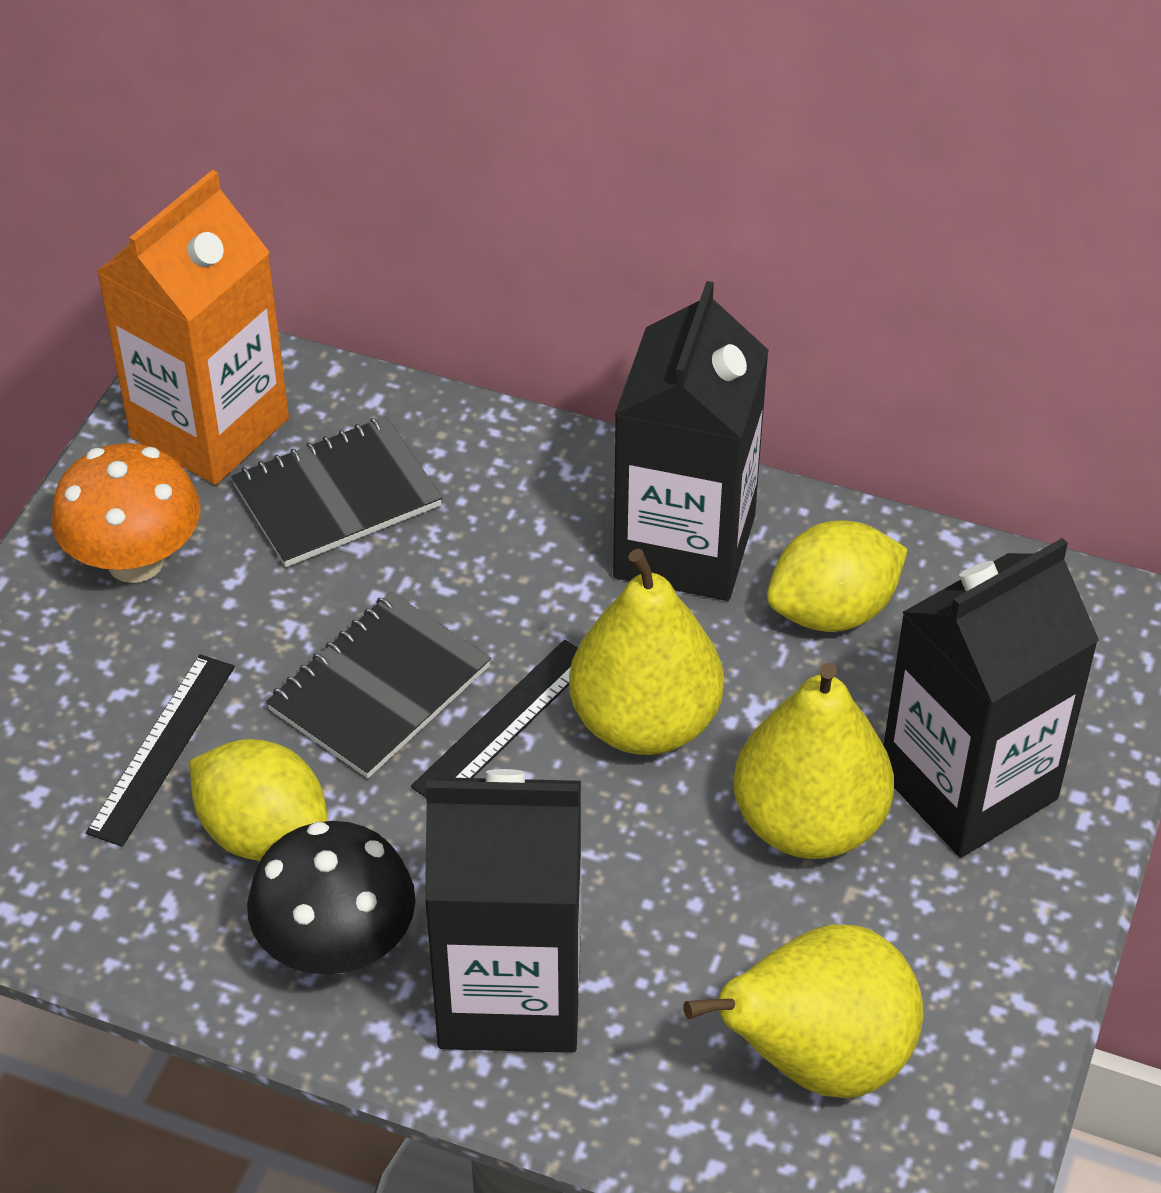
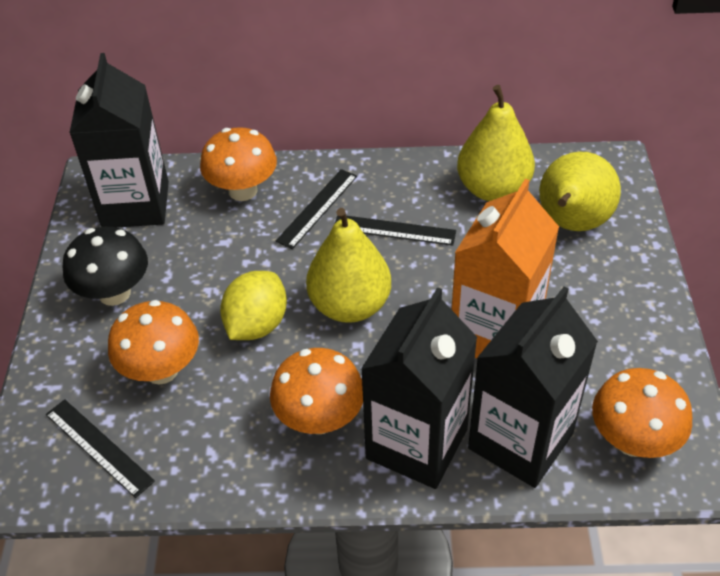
black notebook: 2 -> 0
black ruler: 2 -> 3
orange mushroom: 1 -> 4
yellow lemon: 2 -> 1

